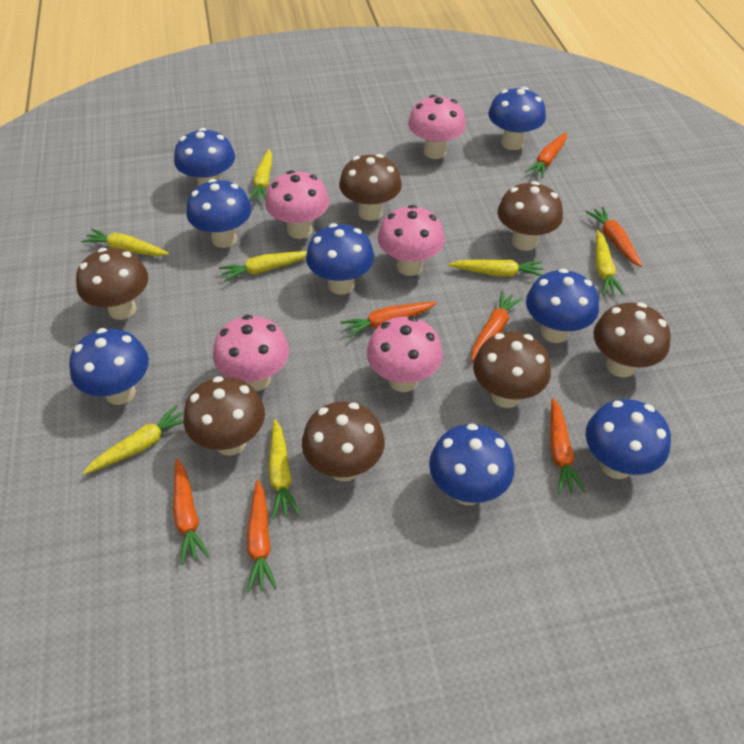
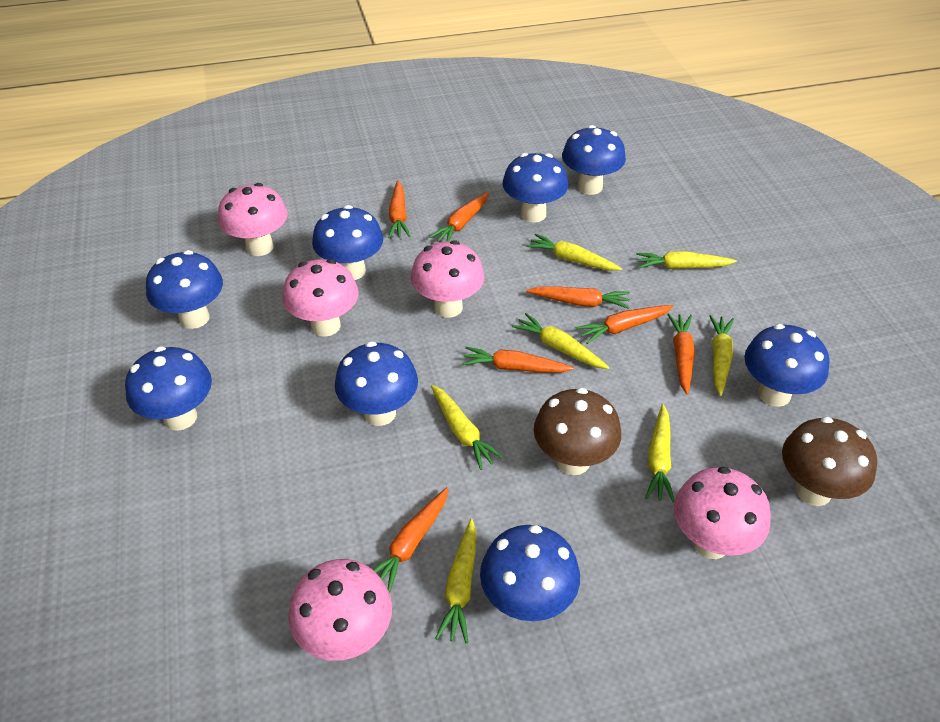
brown mushroom: 7 -> 2

